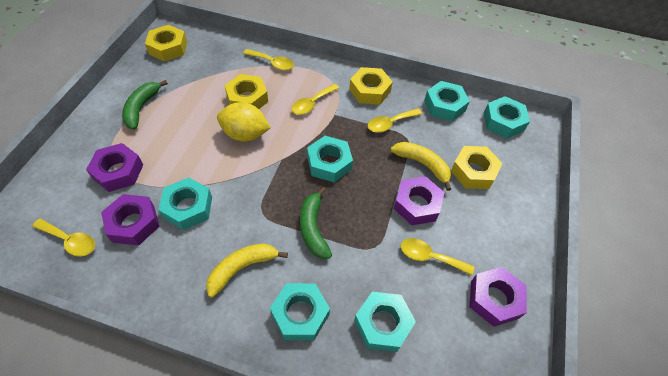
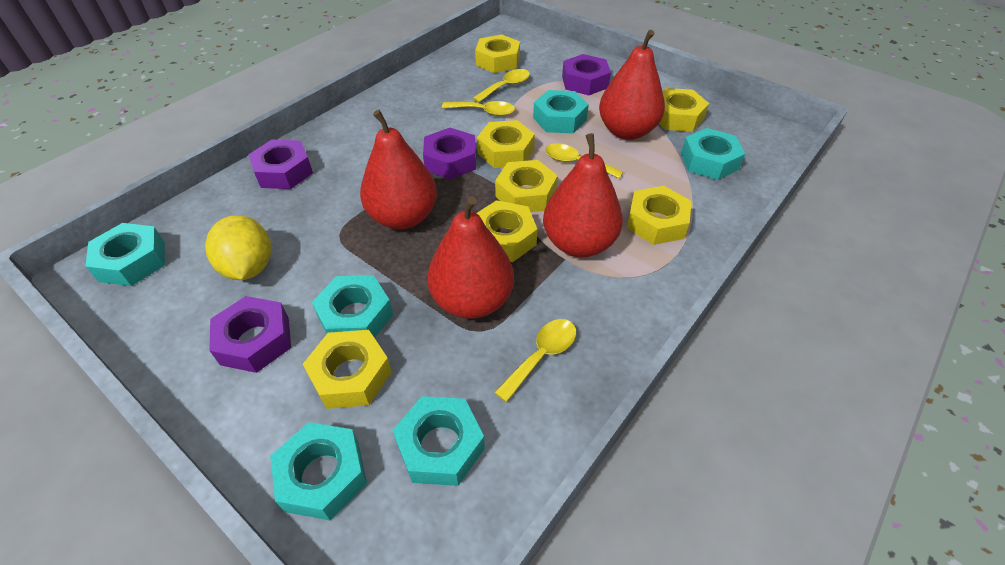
green banana: 2 -> 0
red pear: 0 -> 4
yellow banana: 2 -> 0
yellow nut: 4 -> 7
yellow spoon: 5 -> 4

